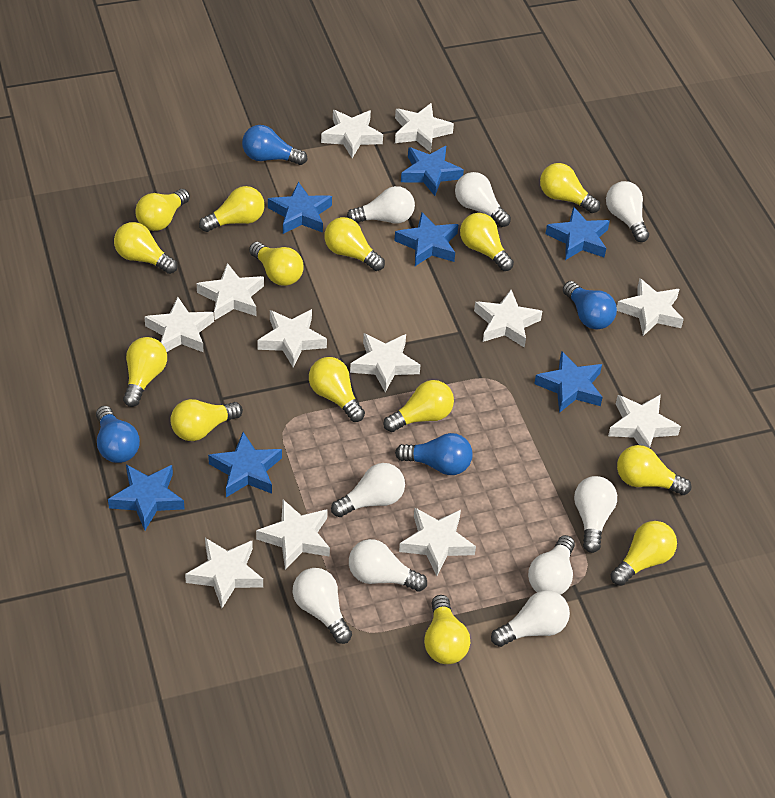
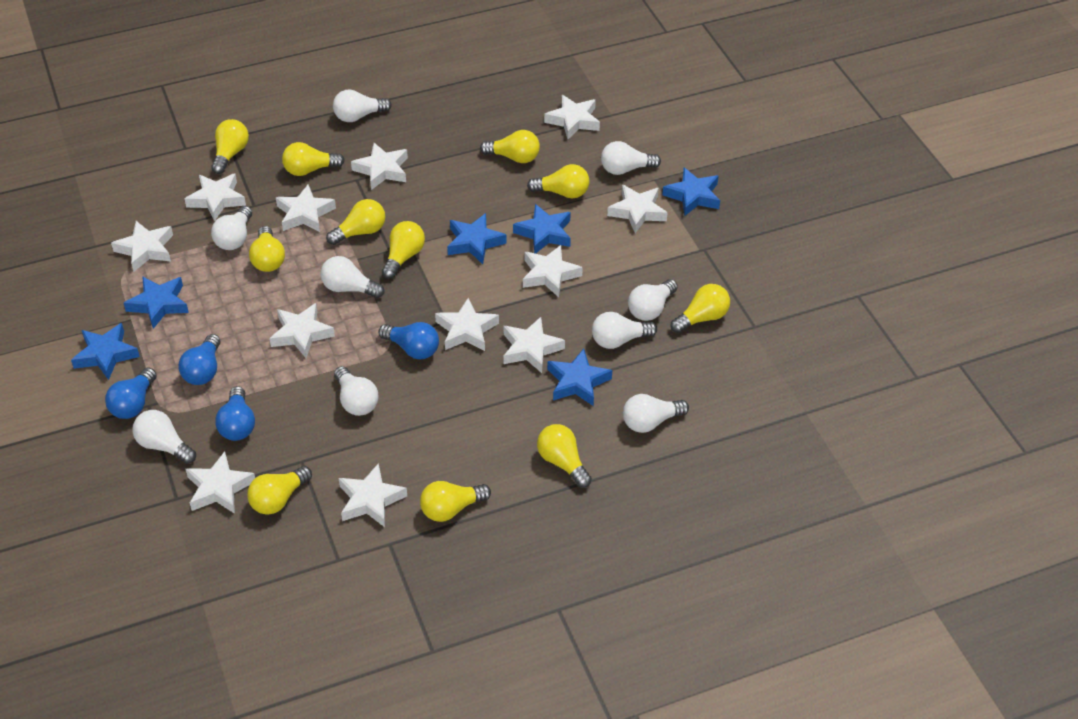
blue star: 7 -> 6
yellow light bulb: 14 -> 11

